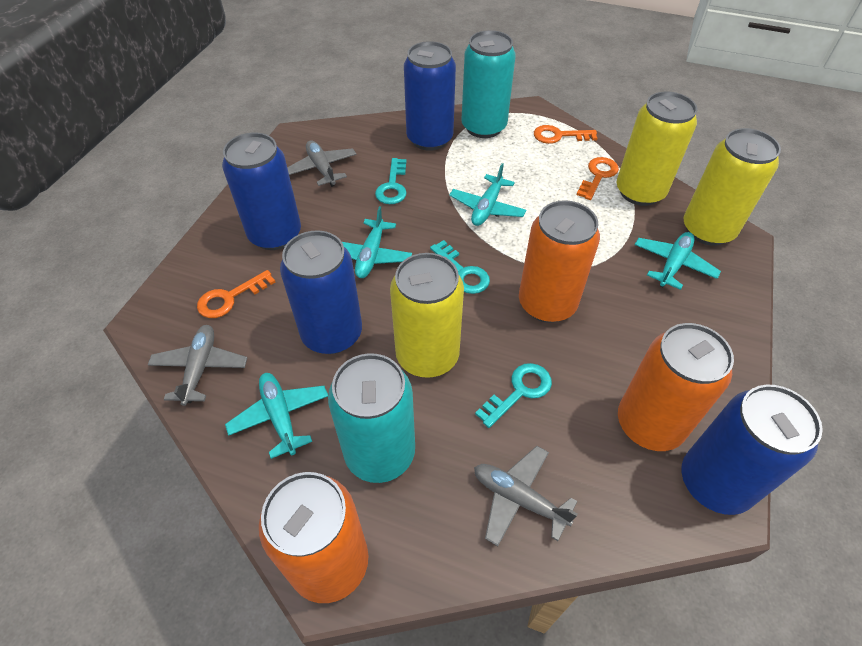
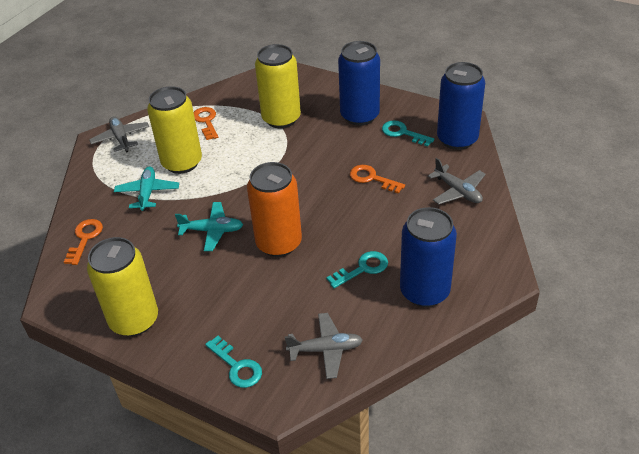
blue can: 4 -> 3
orange can: 3 -> 1
turquoise can: 2 -> 0
turquoise plane: 4 -> 2

